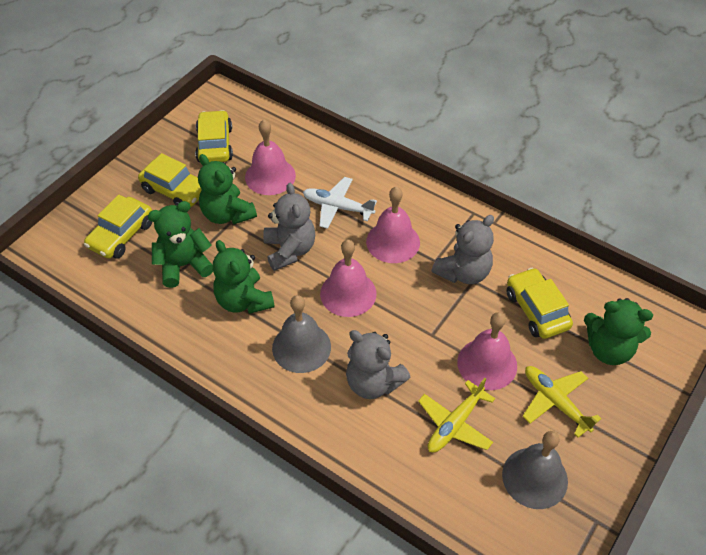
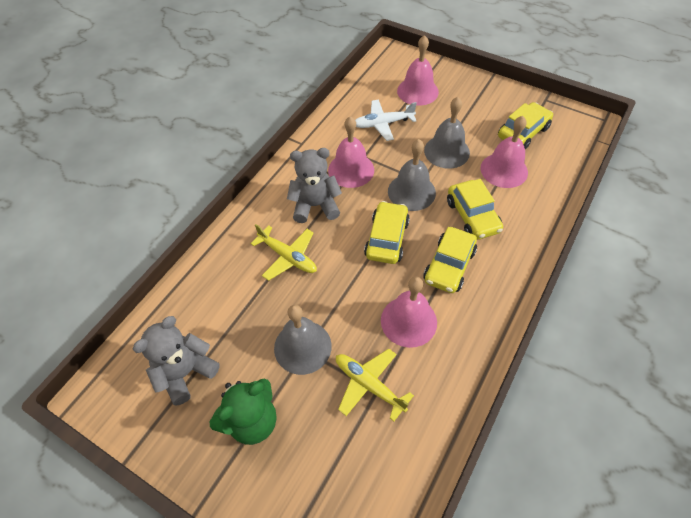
green teddy bear: 4 -> 1
grey bell: 2 -> 3
grey teddy bear: 3 -> 2

